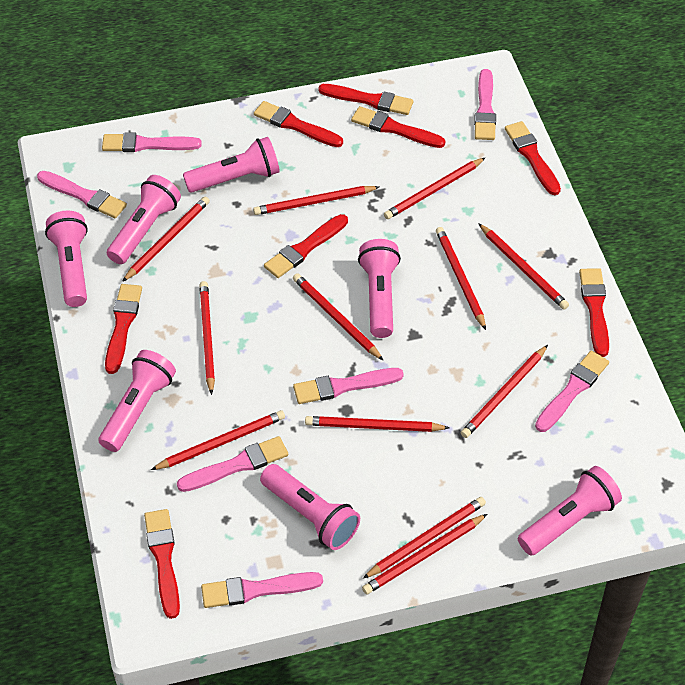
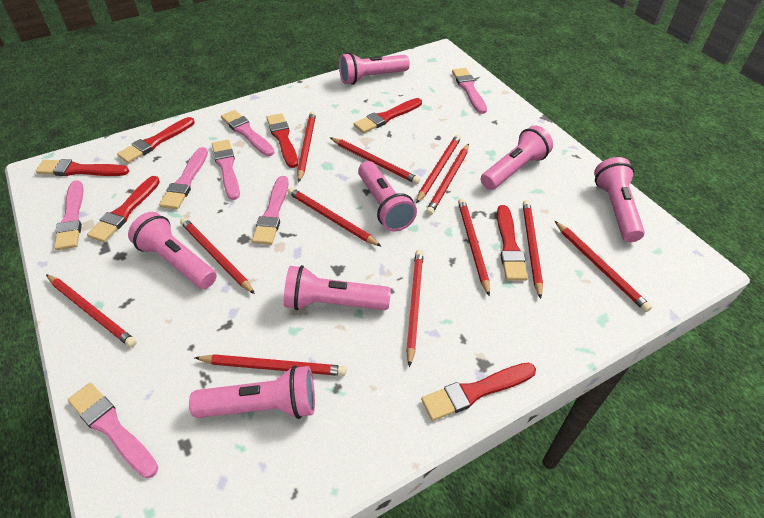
red brush: 8 -> 7

